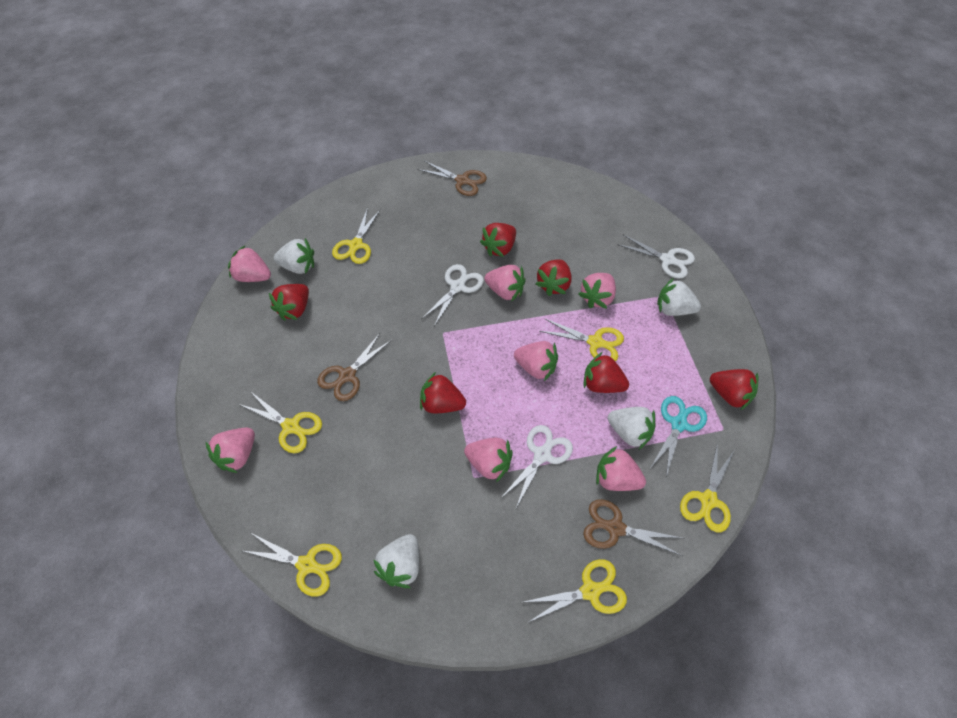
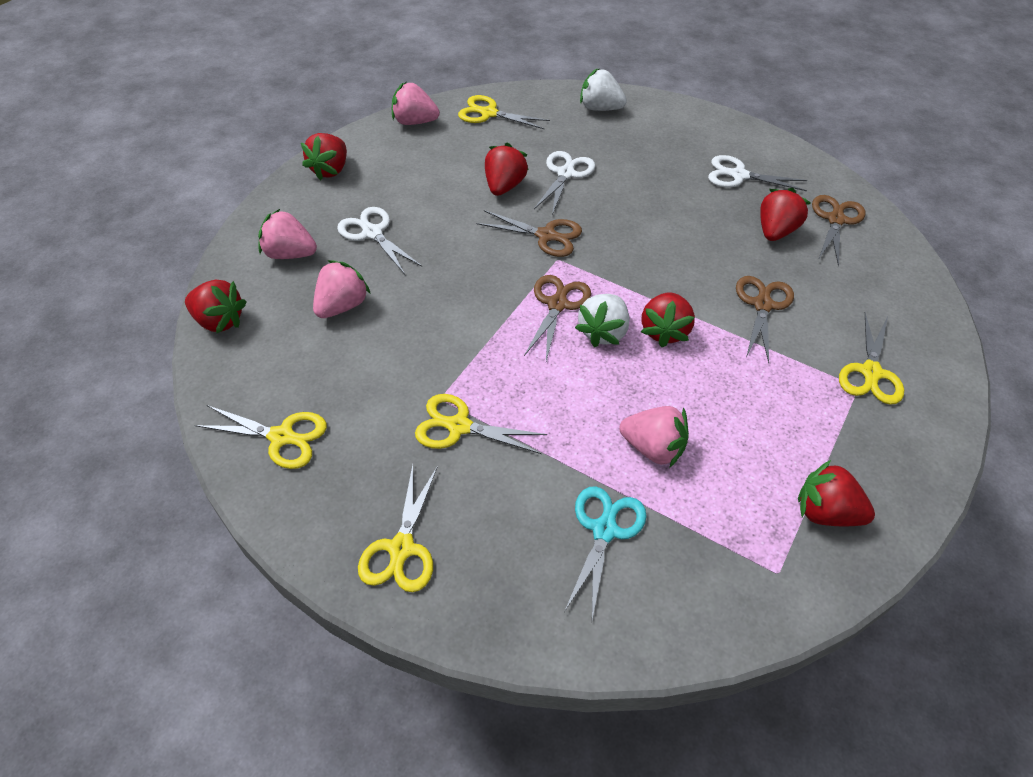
brown scissors: 3 -> 4
pink strawberry: 7 -> 4
white strawberry: 4 -> 2
yellow scissors: 6 -> 5

